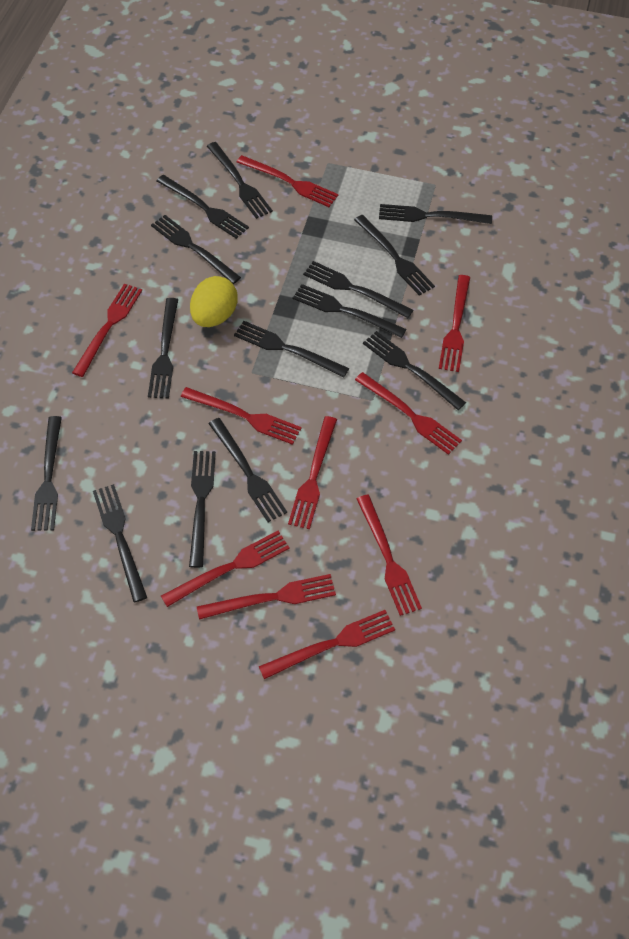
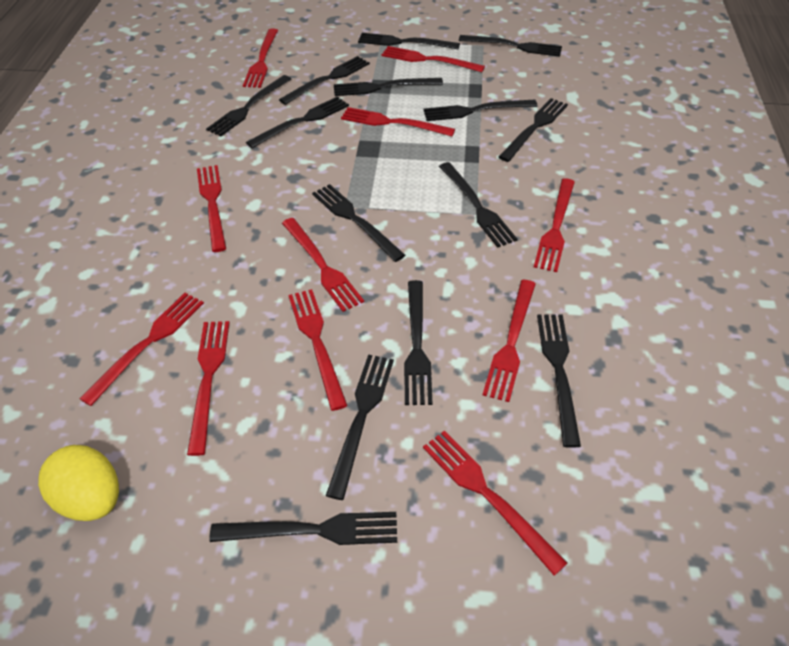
red fork: 10 -> 11

